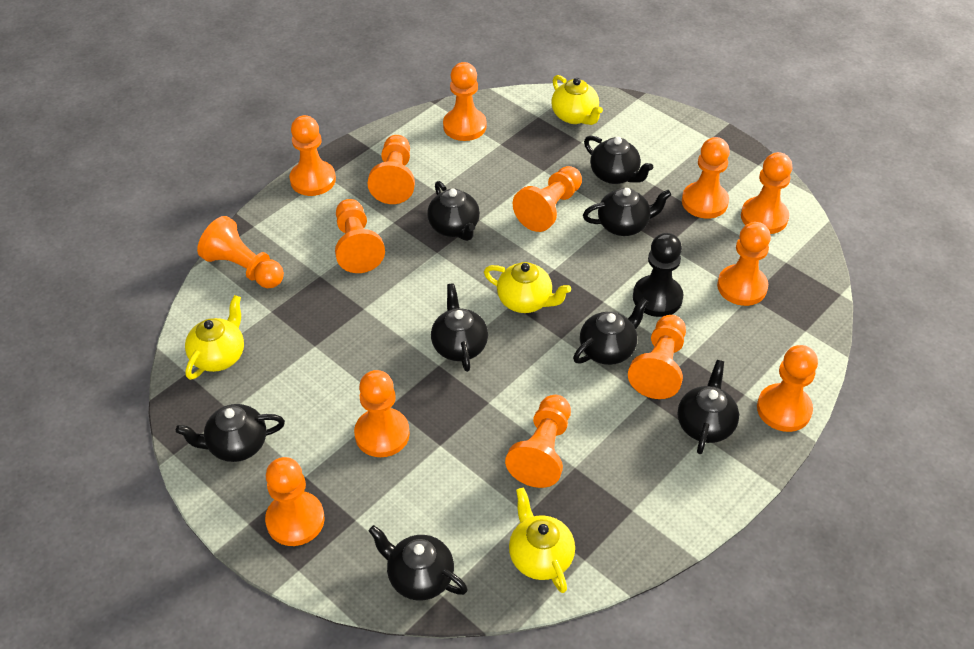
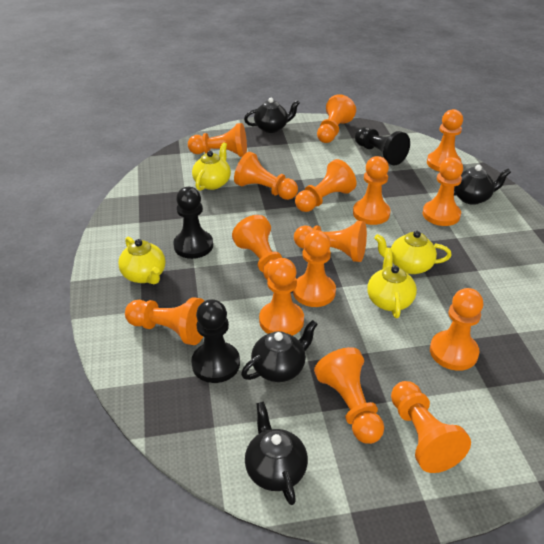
black pawn: 1 -> 3
black teapot: 8 -> 4
orange pawn: 14 -> 15

